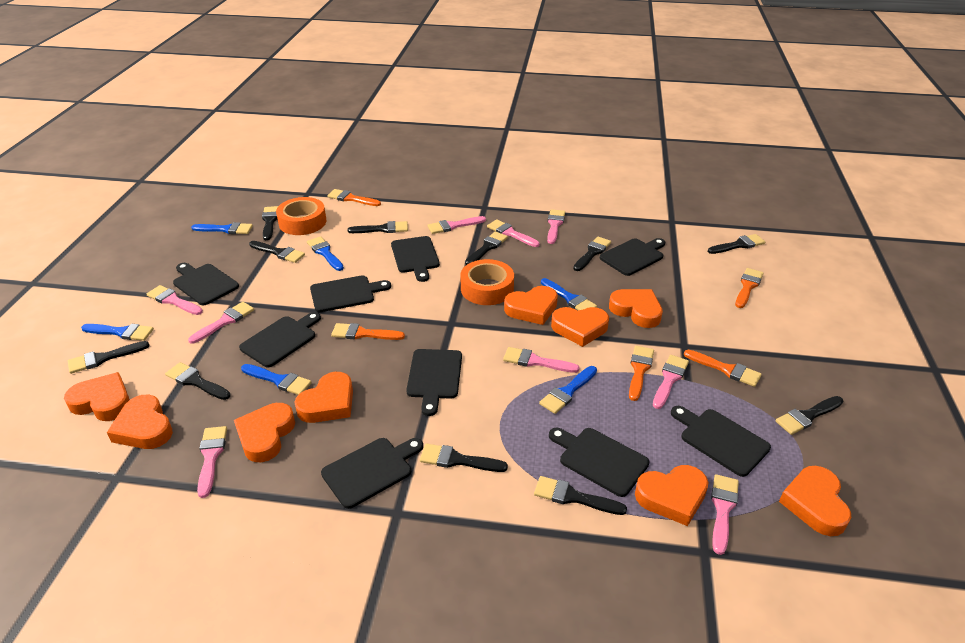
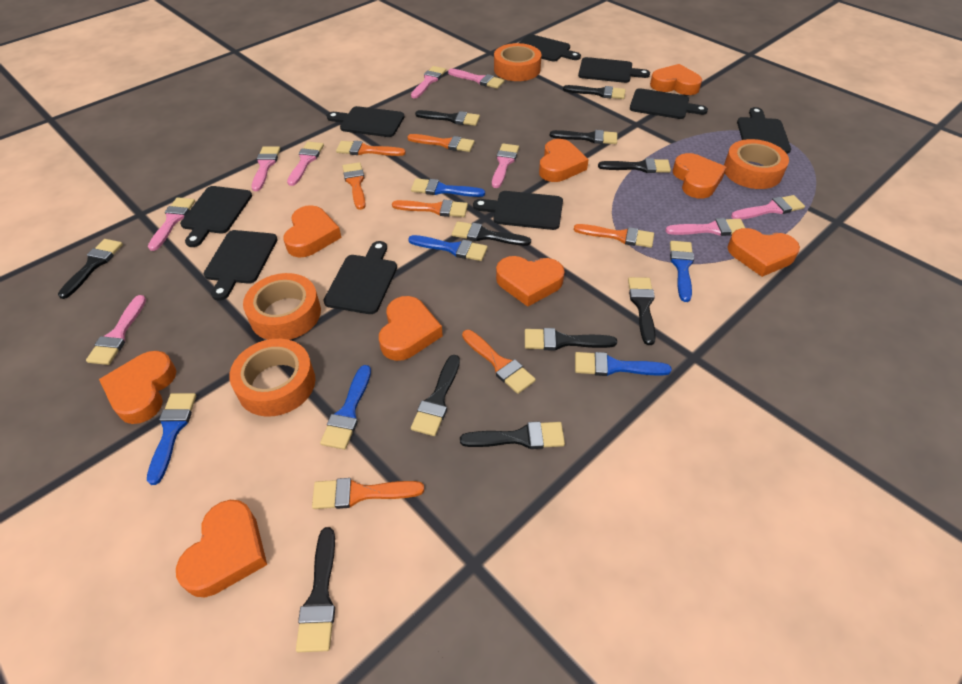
orange brush: 5 -> 7
orange tape: 2 -> 4

